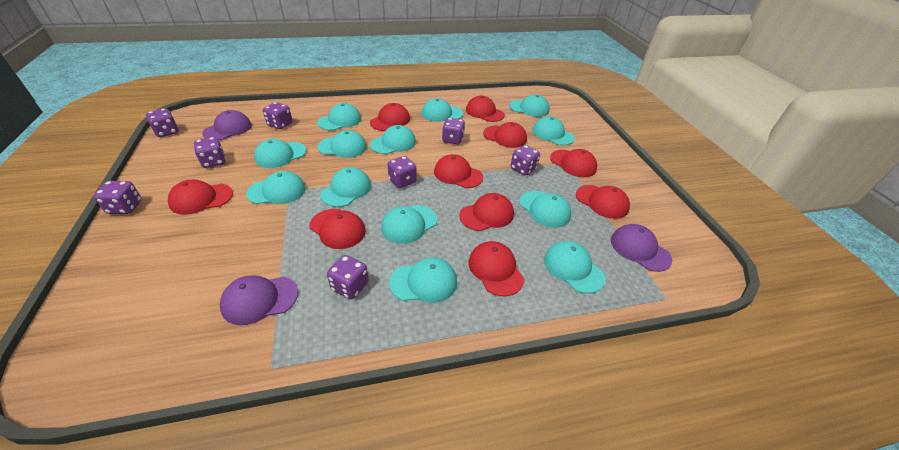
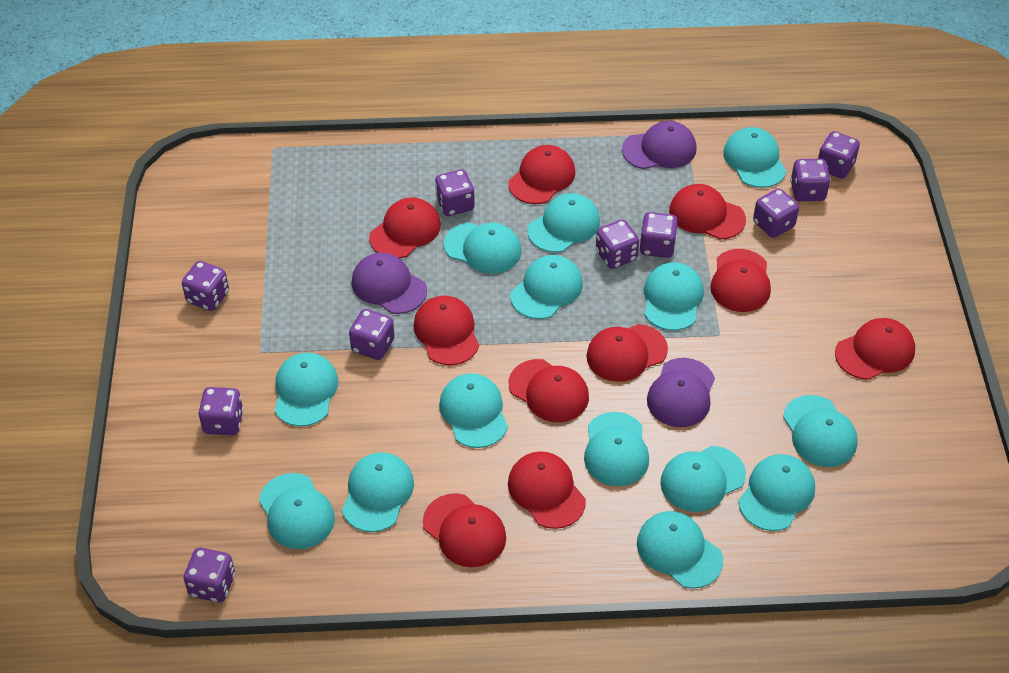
purple dice: 8 -> 10
turquoise cap: 13 -> 14

